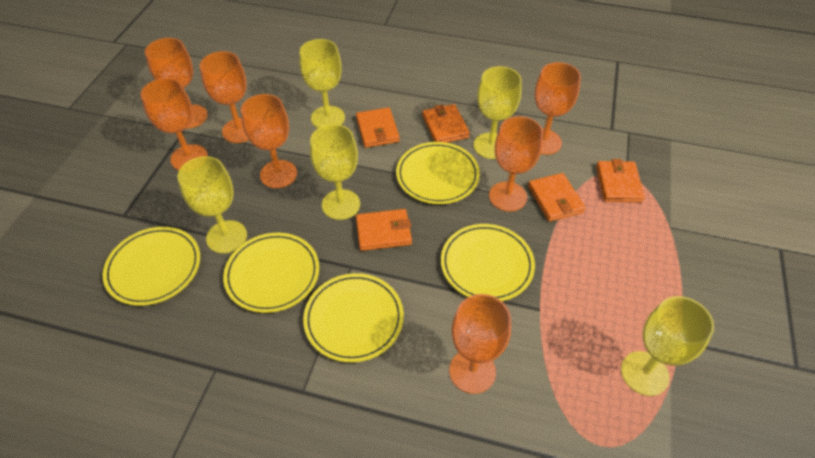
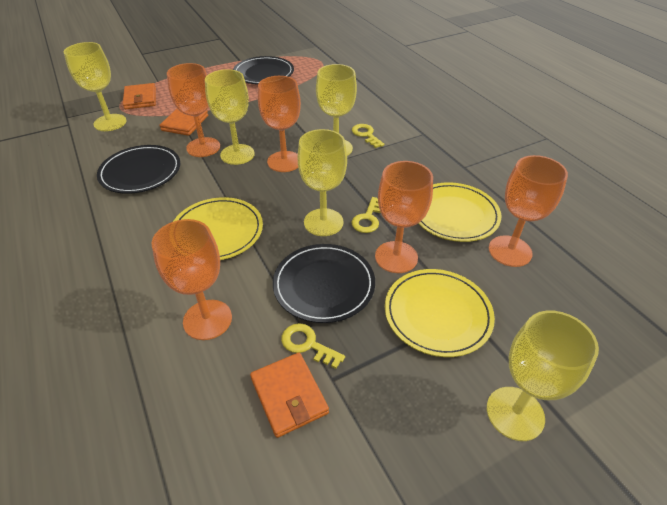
black plate: 0 -> 3
orange goblet: 7 -> 5
orange wallet: 5 -> 3
yellow key: 0 -> 3
yellow plate: 5 -> 3

